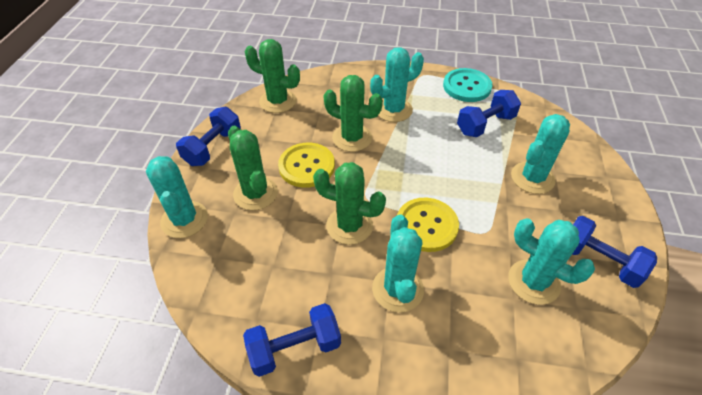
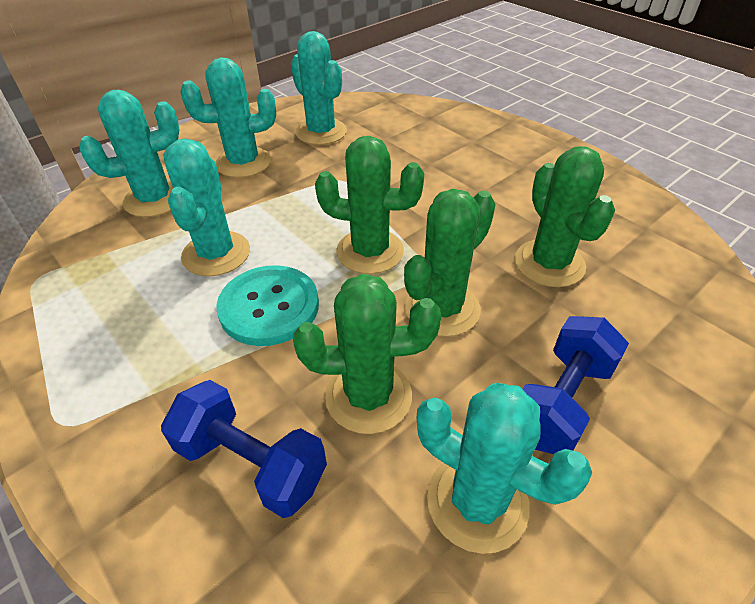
blue dumbbell: 4 -> 2
yellow button: 2 -> 0

